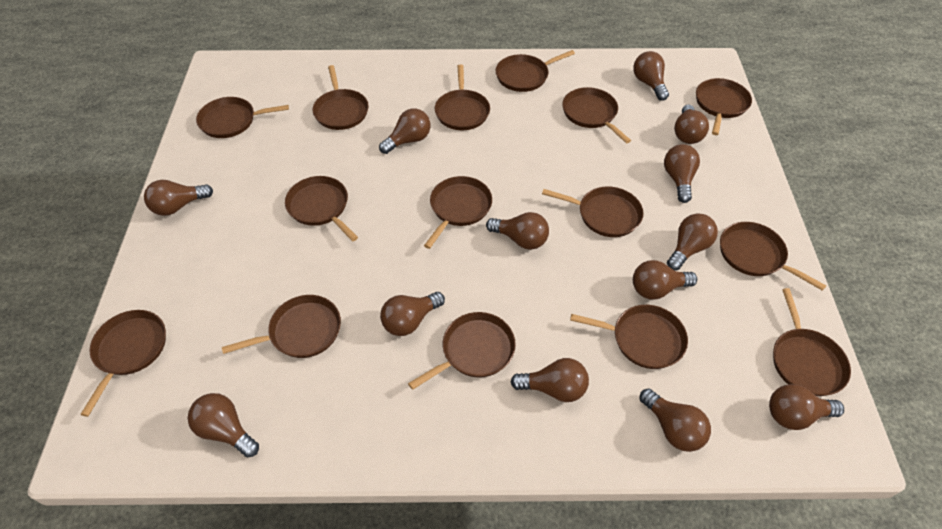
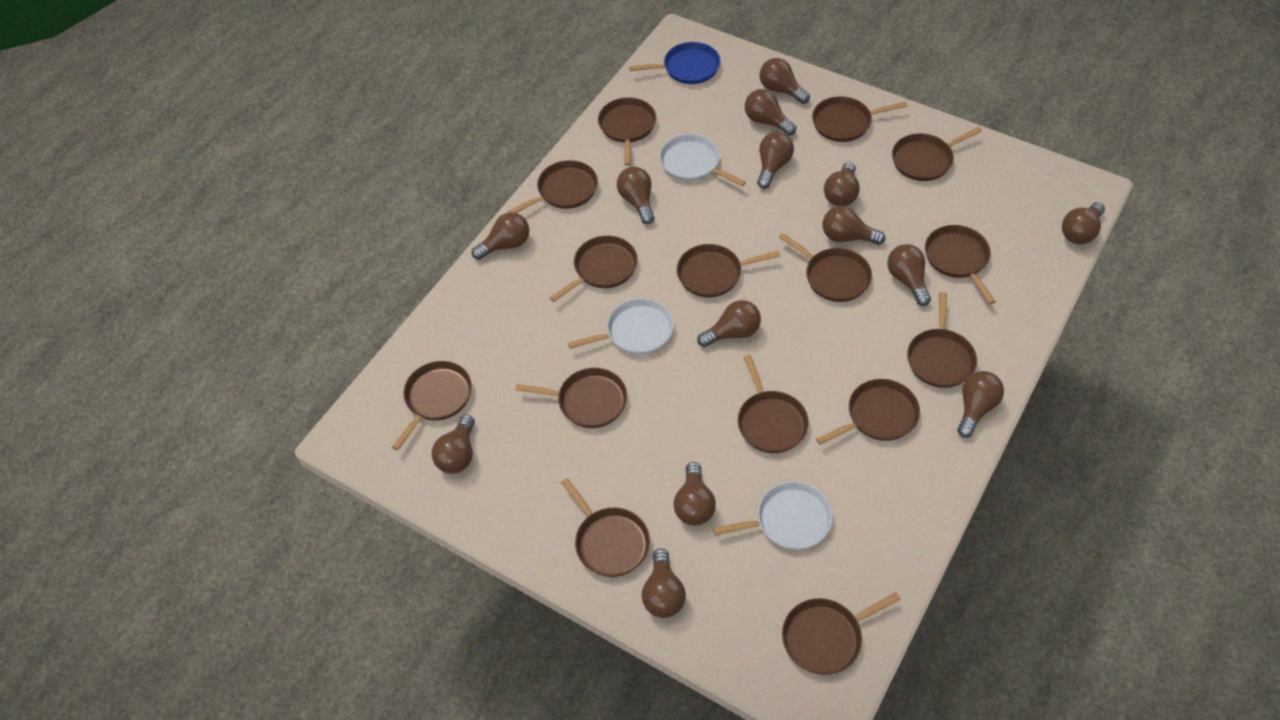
blue pan: 0 -> 1
brown light bulb: 13 -> 14
white pan: 0 -> 3

